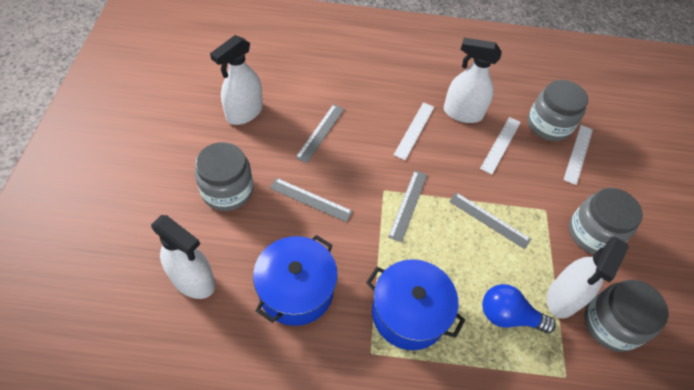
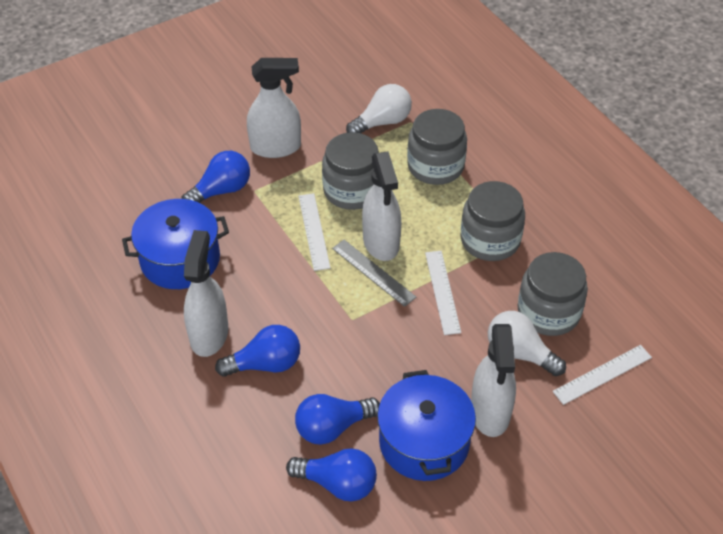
blue light bulb: 1 -> 4
grey ruler: 4 -> 1
white light bulb: 0 -> 2

